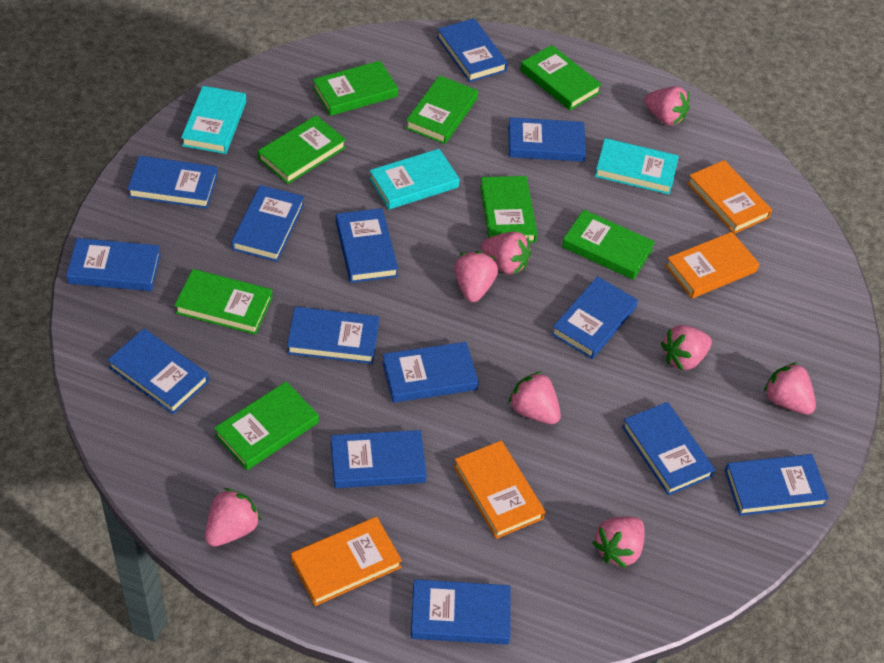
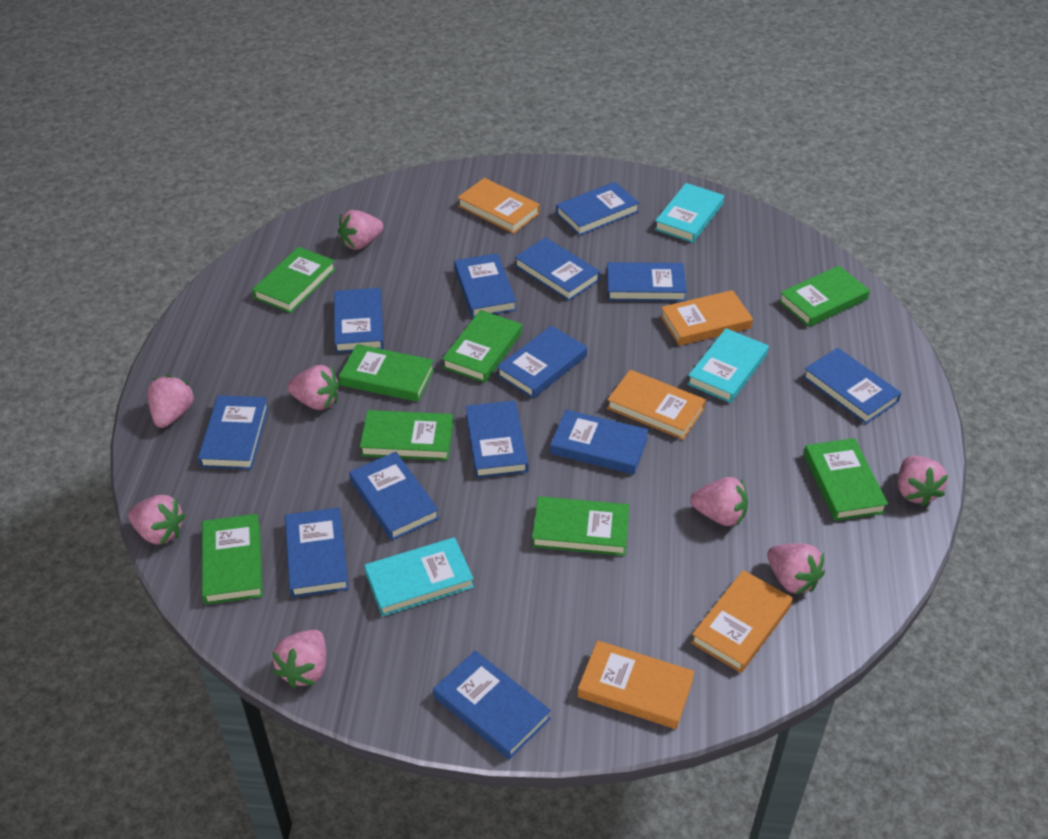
blue book: 14 -> 13
orange book: 4 -> 5

